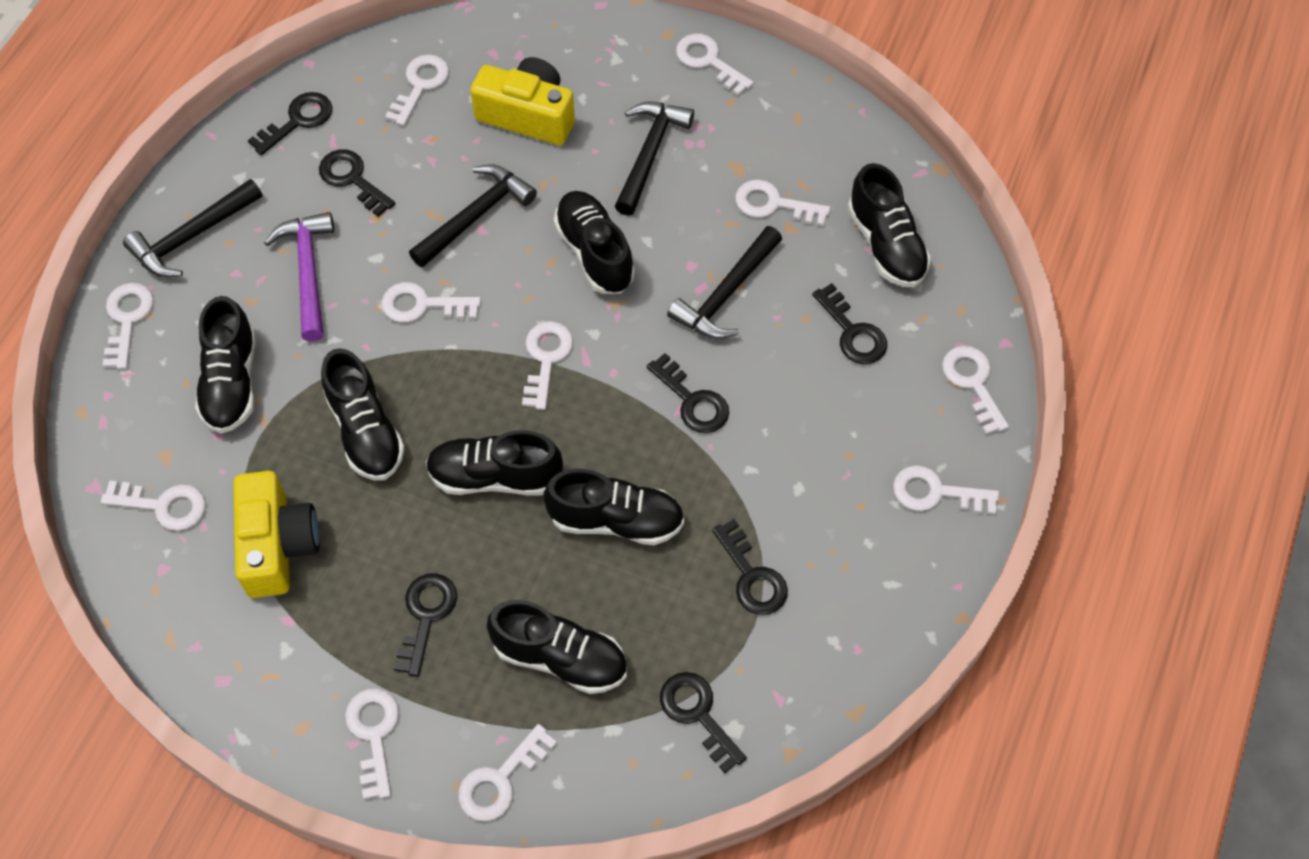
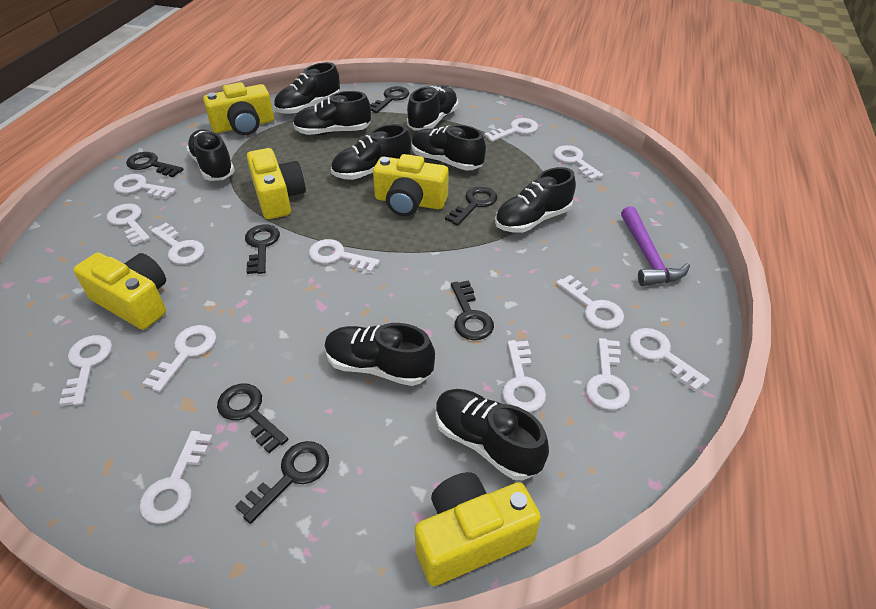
black hammer: 4 -> 0
black shoe: 7 -> 9
white key: 11 -> 13
yellow camera: 2 -> 5

